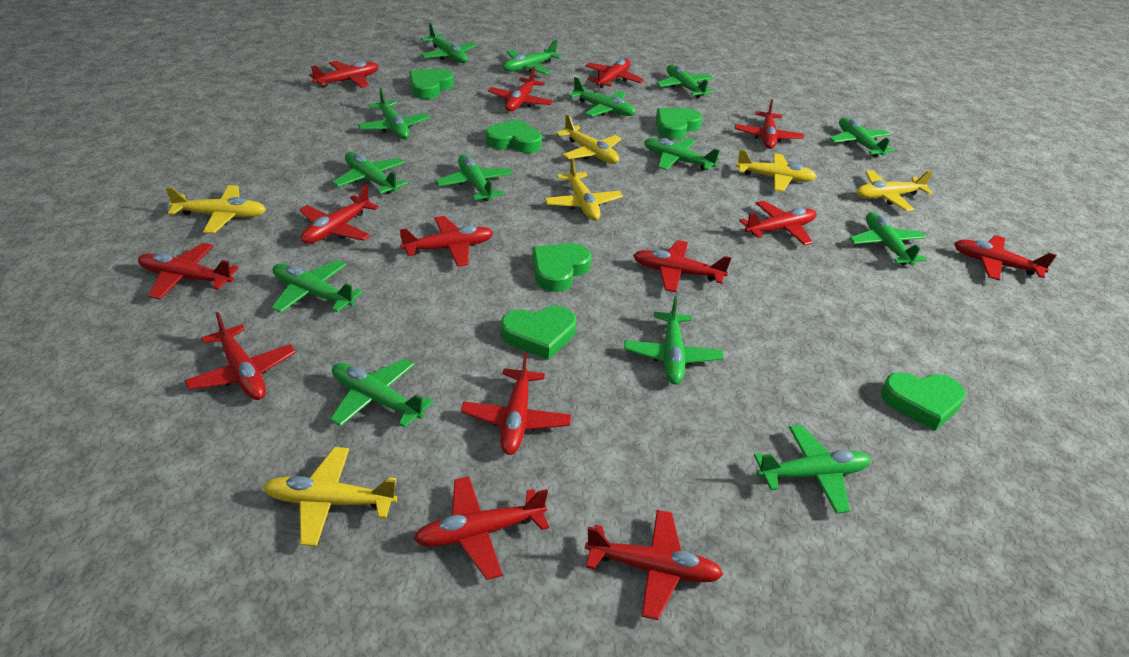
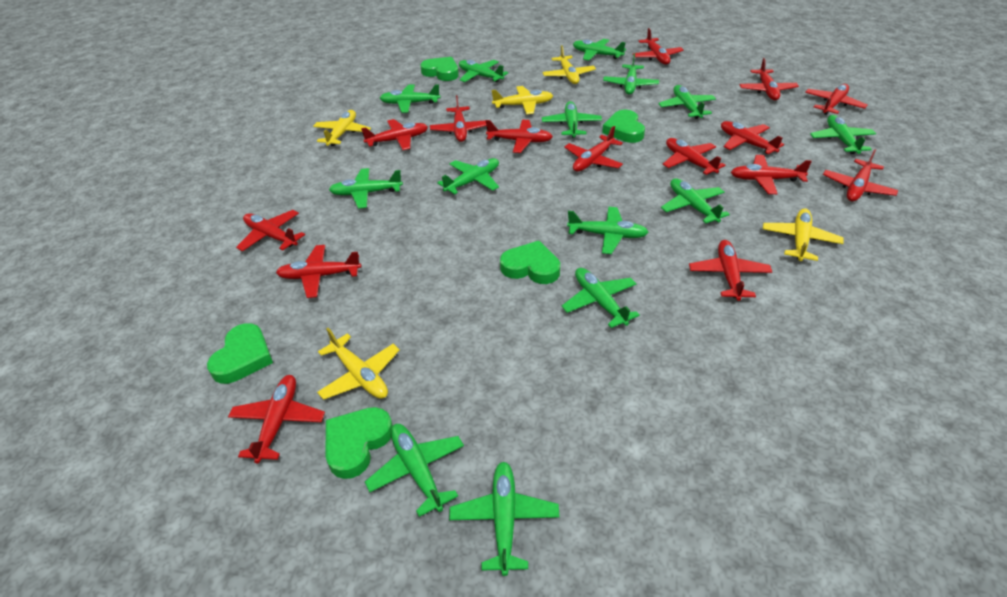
green heart: 6 -> 5
red plane: 14 -> 15
yellow plane: 6 -> 5

